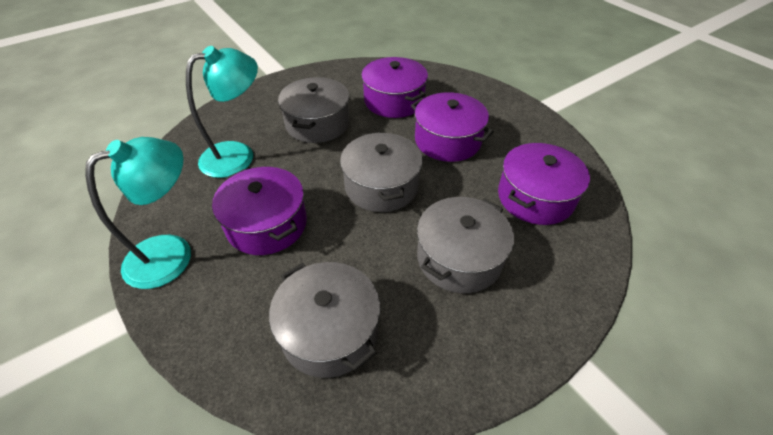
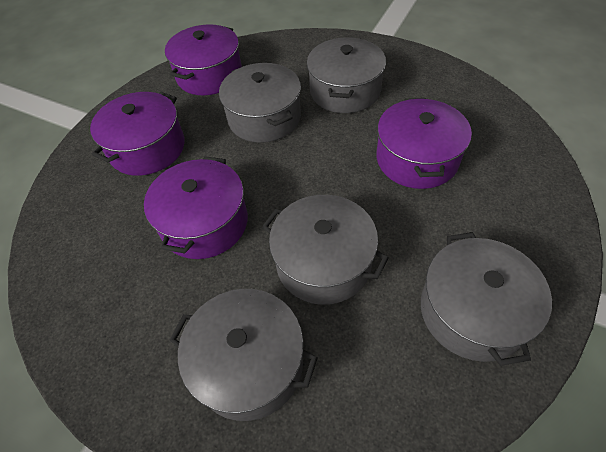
grey pot: 4 -> 5
turquoise lamp: 2 -> 0

